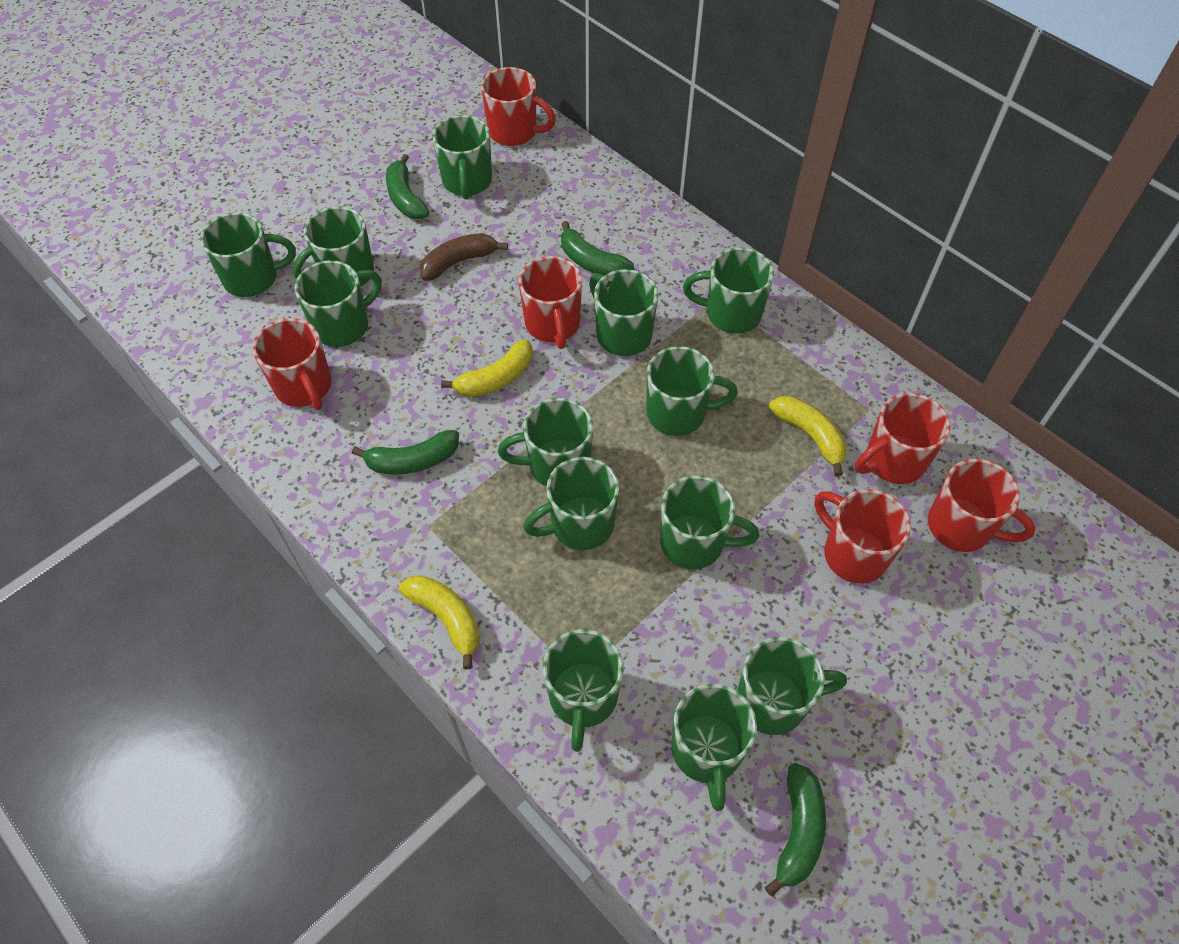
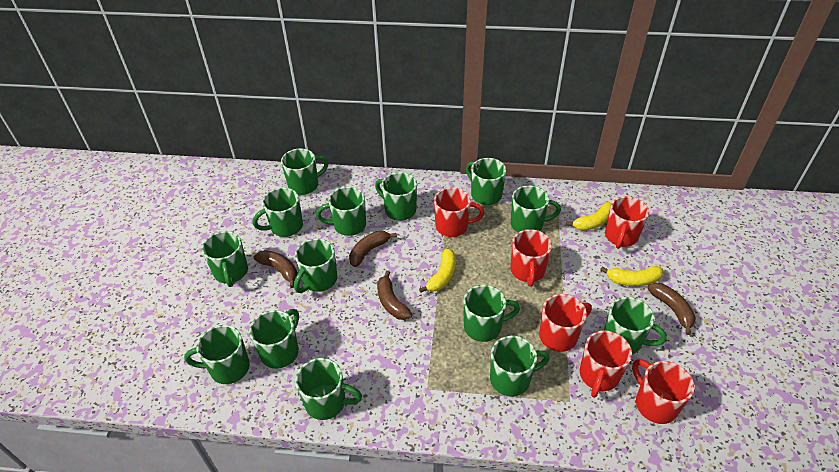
brown banana: 1 -> 4
green banana: 4 -> 0
green mug: 13 -> 14

